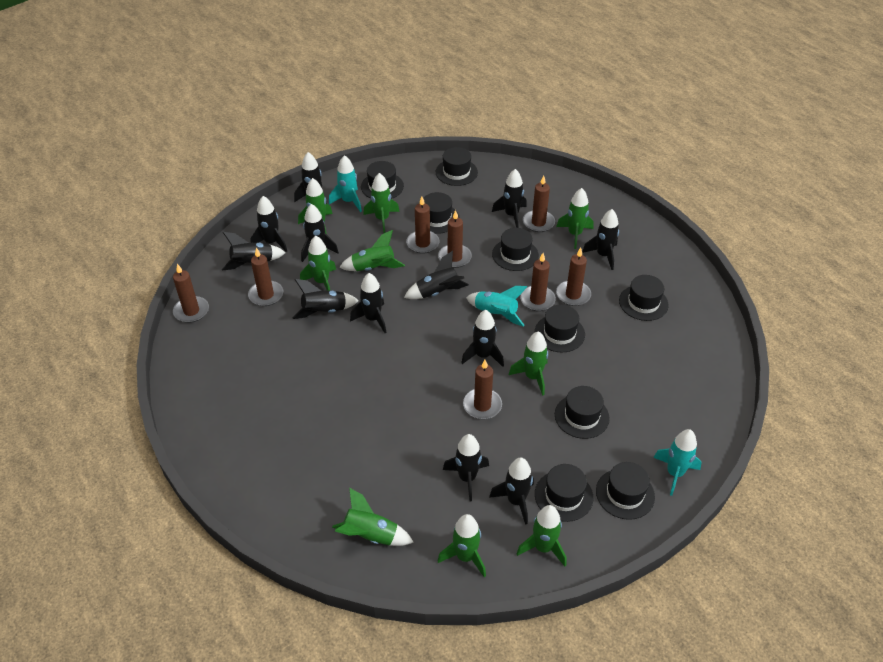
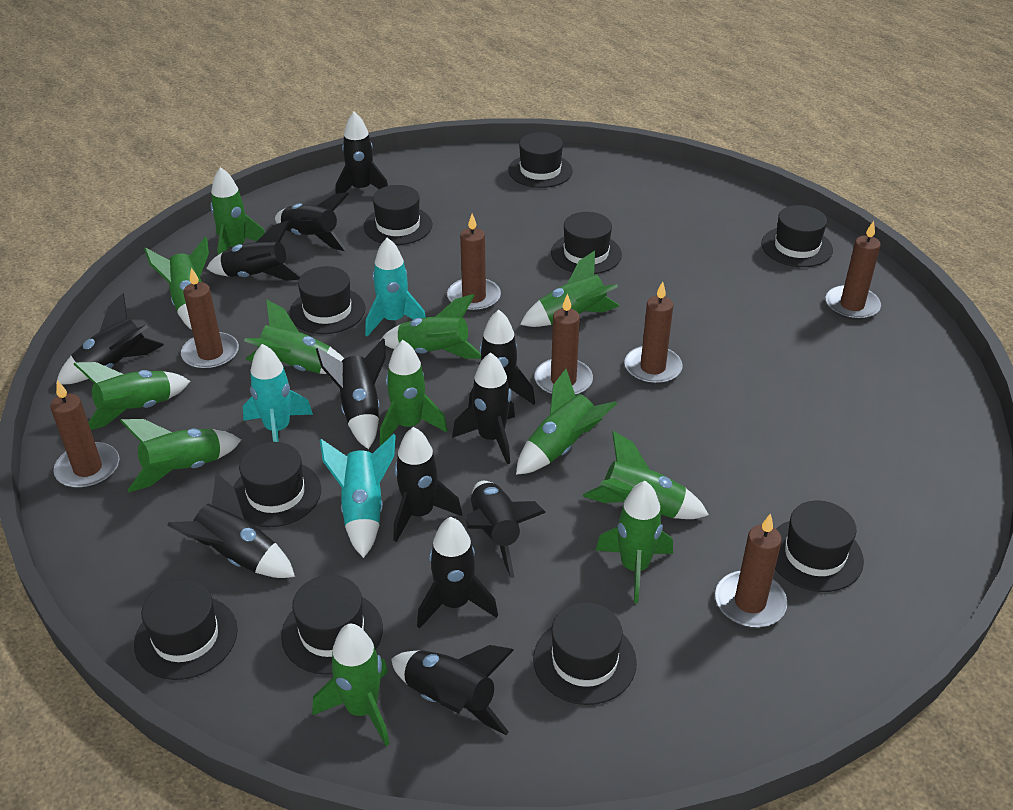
black hat: 9 -> 10
brown candle: 8 -> 7
green rocket: 9 -> 12

